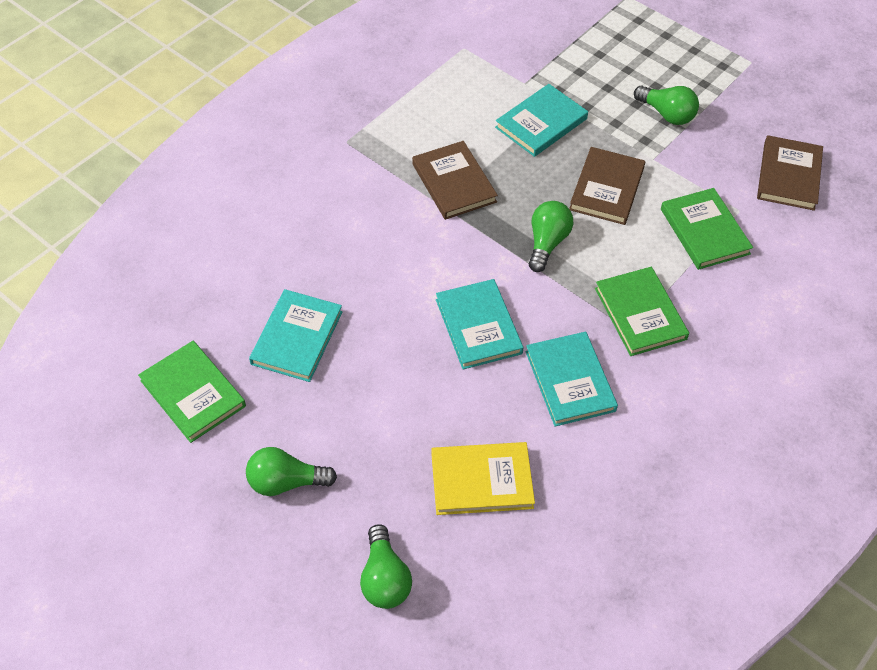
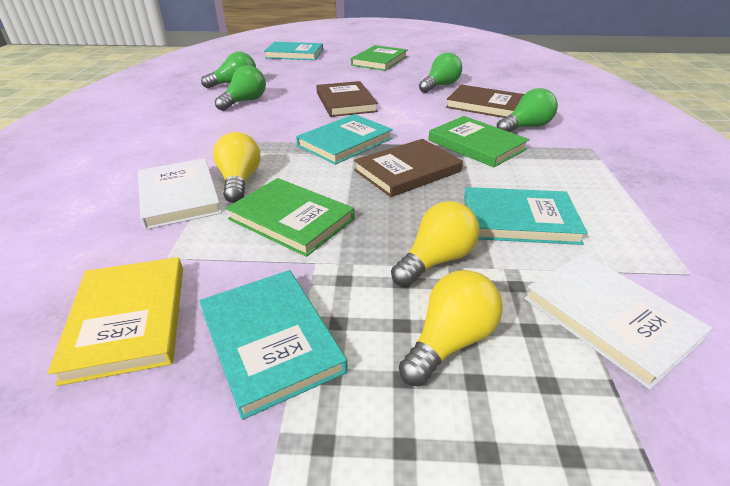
white book: 0 -> 2
yellow light bulb: 0 -> 3

